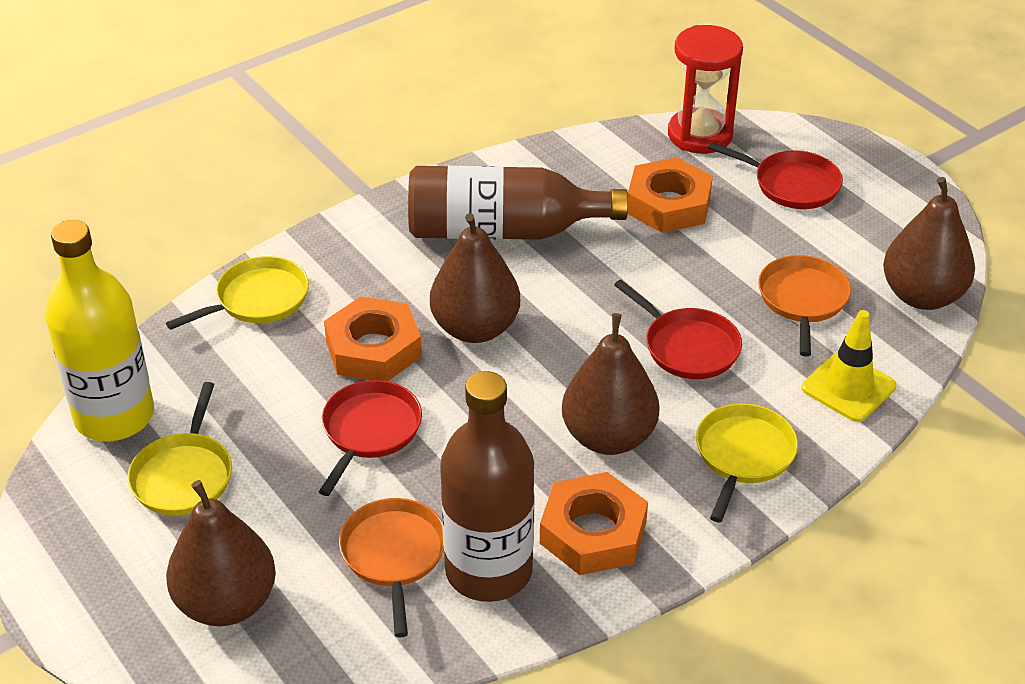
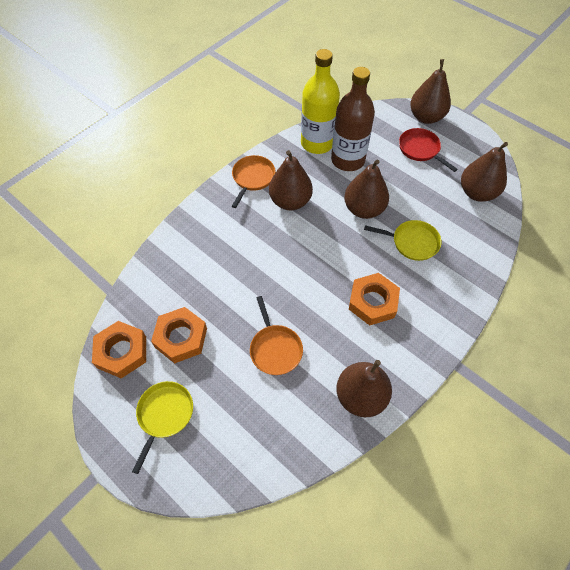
brown bottle: 2 -> 1
brown pear: 4 -> 5
red hourglass: 1 -> 0
red pan: 3 -> 1
yellow pan: 3 -> 2
yellow traffic cone: 1 -> 0

